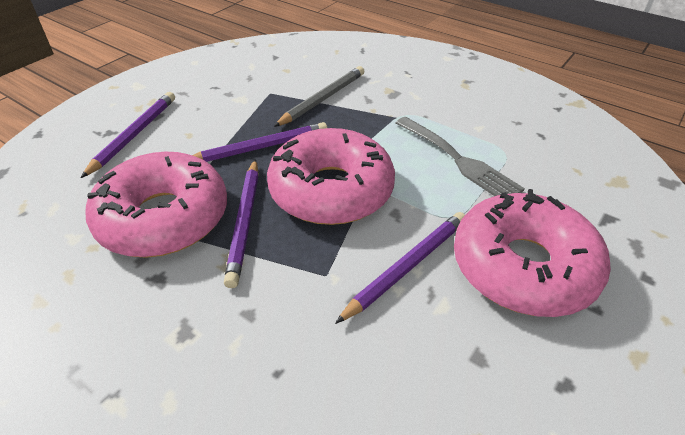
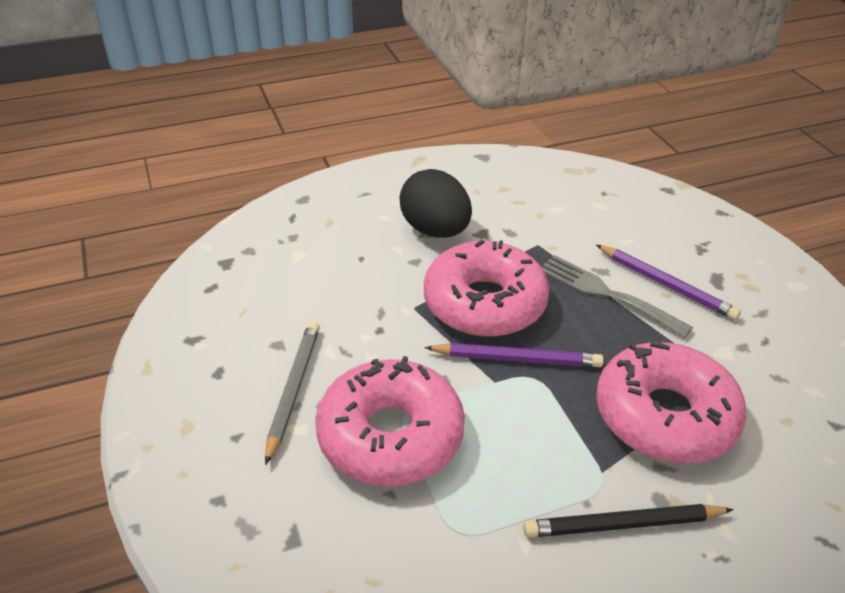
black egg: 0 -> 1
black pencil: 0 -> 1
purple pencil: 4 -> 2

